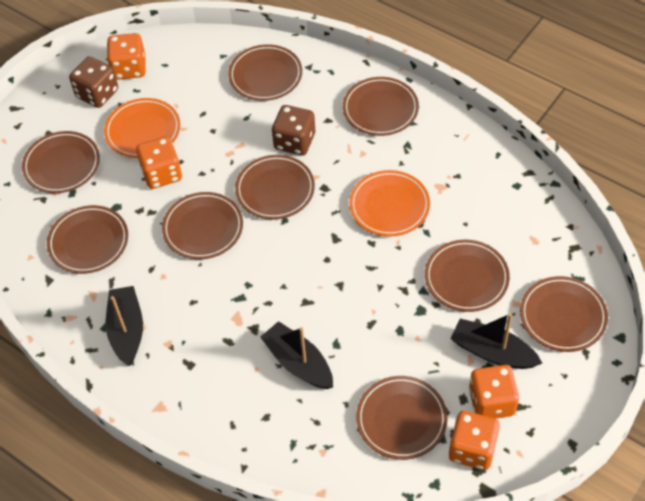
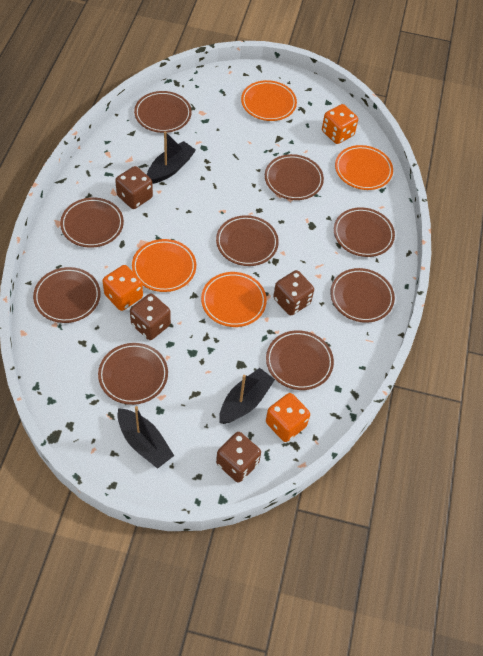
brown dice: 2 -> 4
orange dice: 4 -> 3
orange plate: 2 -> 4

